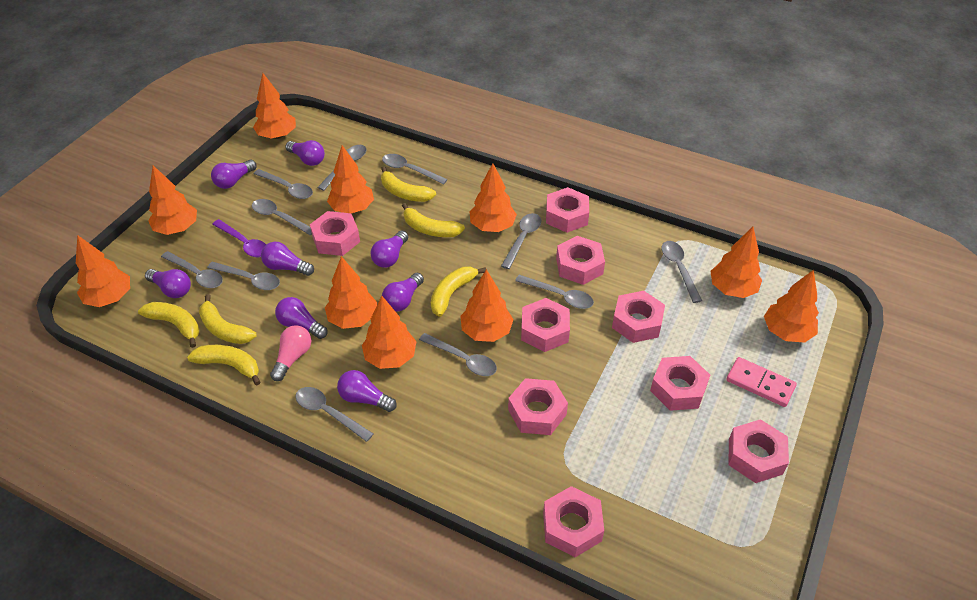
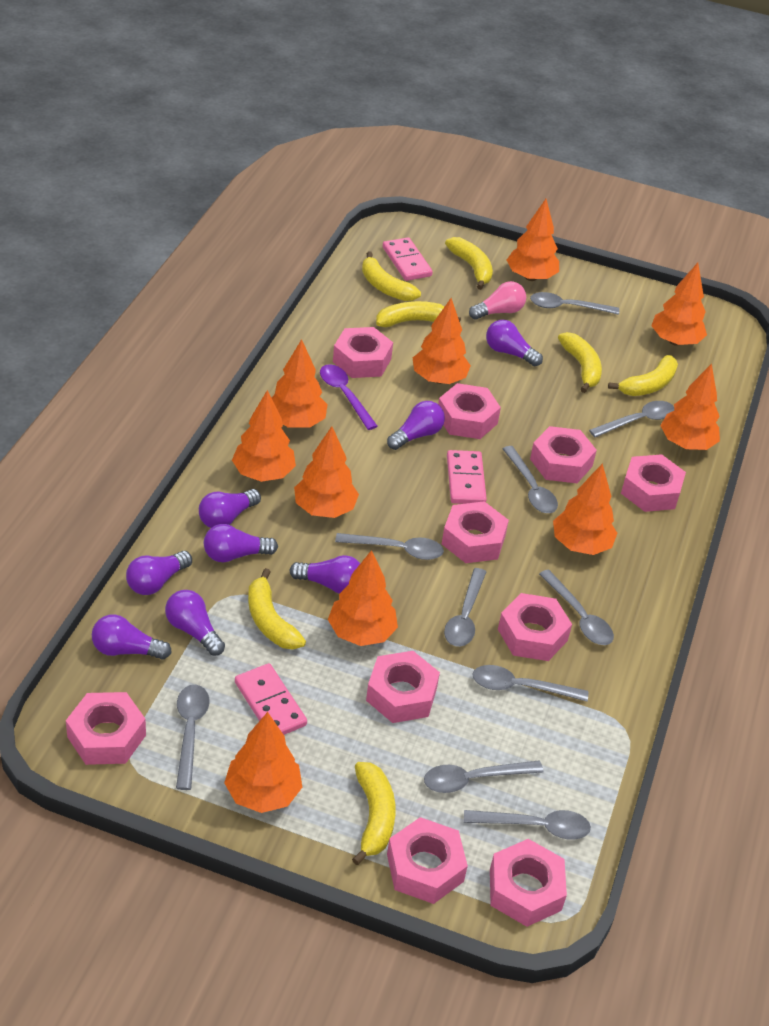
grey spoon: 11 -> 10
pink domino: 1 -> 3
pink nut: 9 -> 10
yellow banana: 6 -> 7

